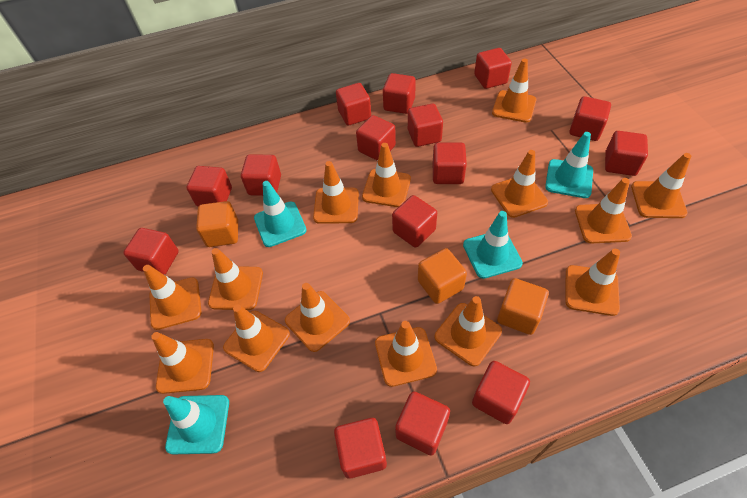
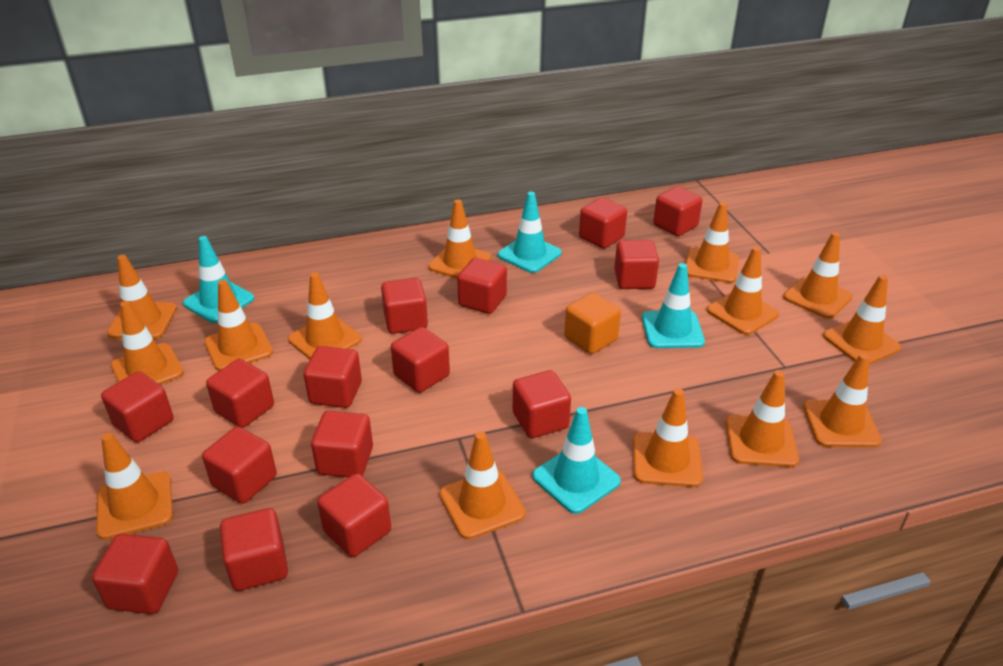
orange cube: 3 -> 1

